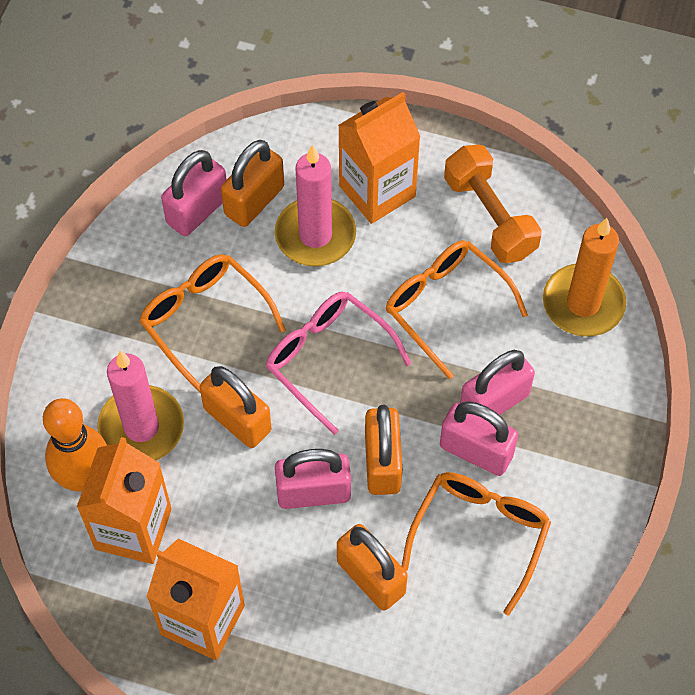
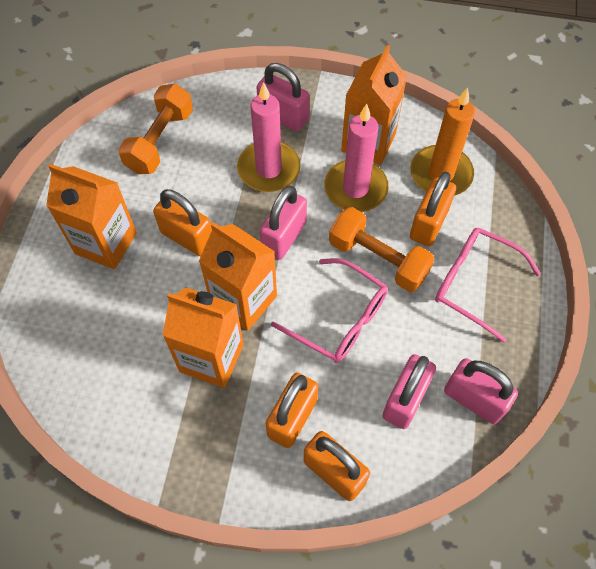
orange bowling pin: 1 -> 0
orange carton: 3 -> 4
orange dumbbell: 1 -> 2
orange glasses: 3 -> 0
pink glasses: 1 -> 2

